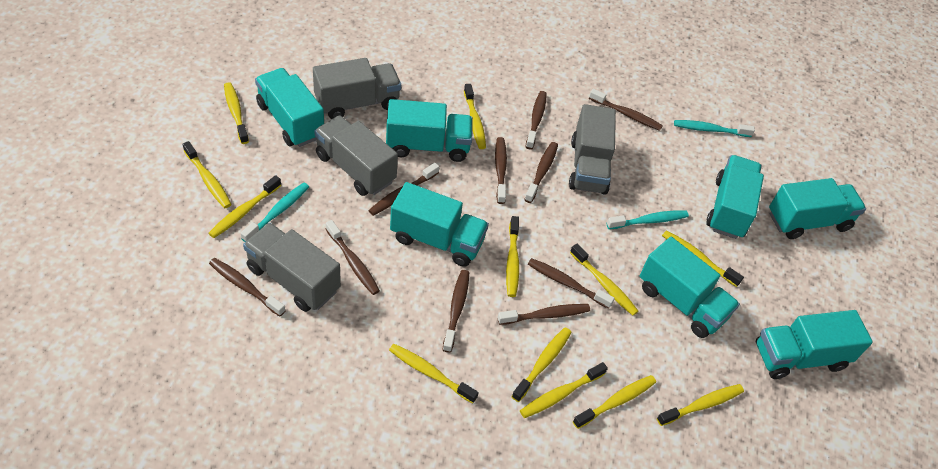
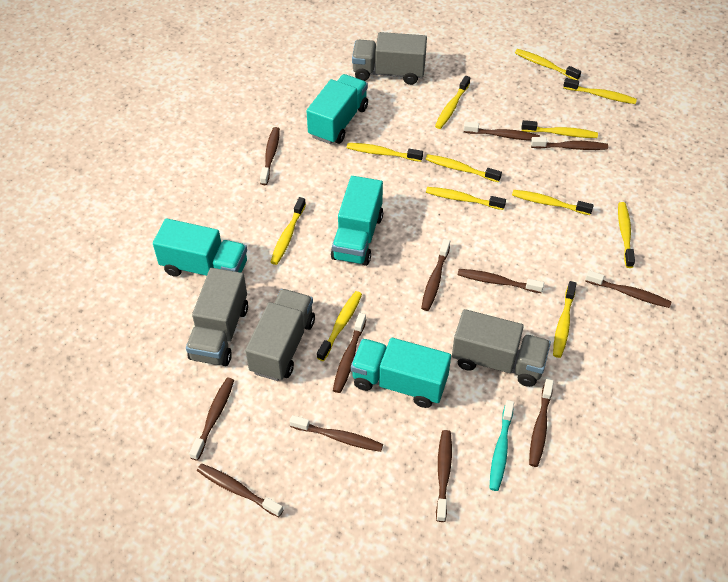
brown toothbrush: 10 -> 12
turquoise toothbrush: 3 -> 1
turquoise truck: 7 -> 4

